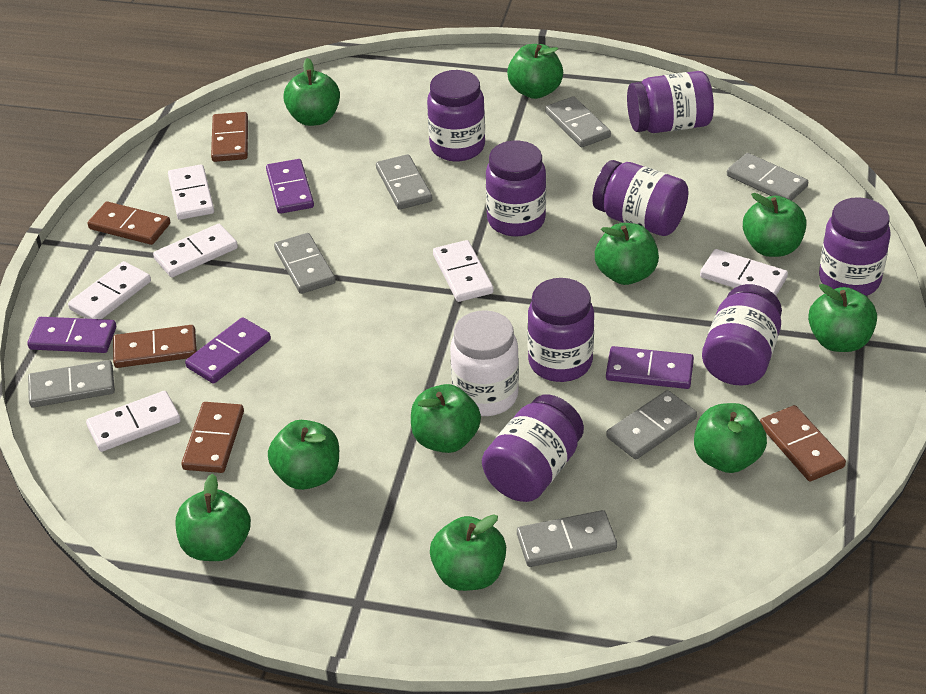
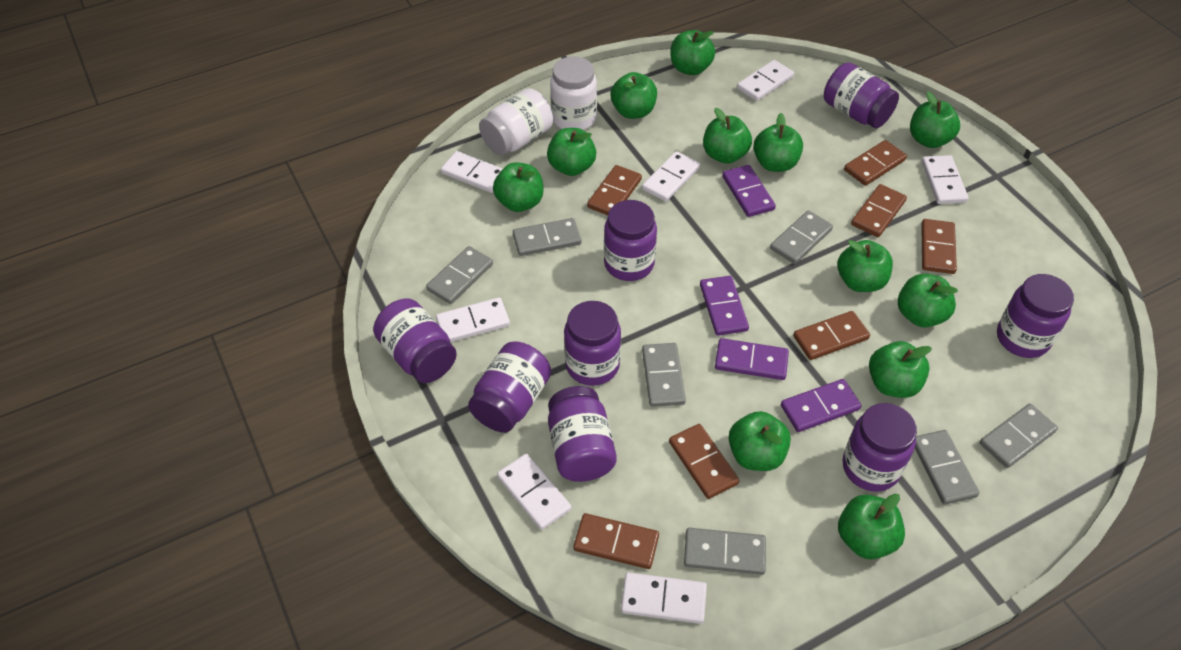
brown domino: 5 -> 7
green apple: 10 -> 12
white domino: 6 -> 7
white jar: 1 -> 2

